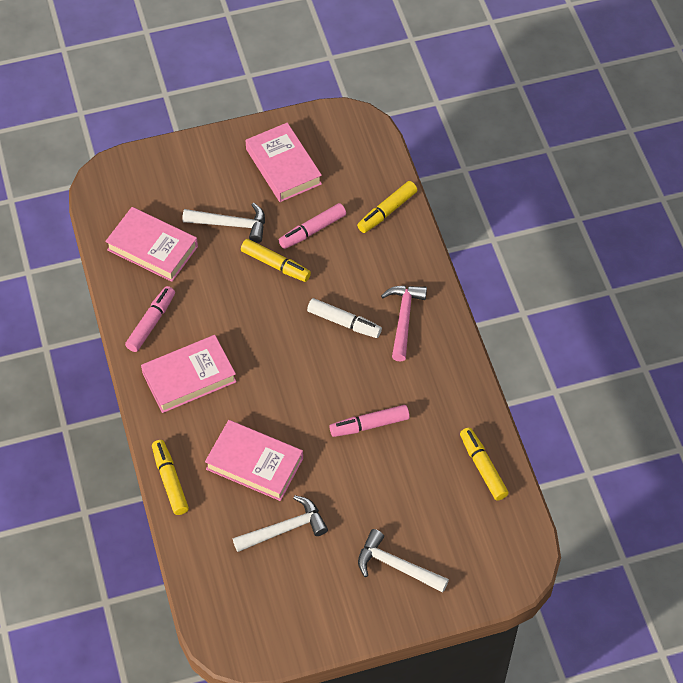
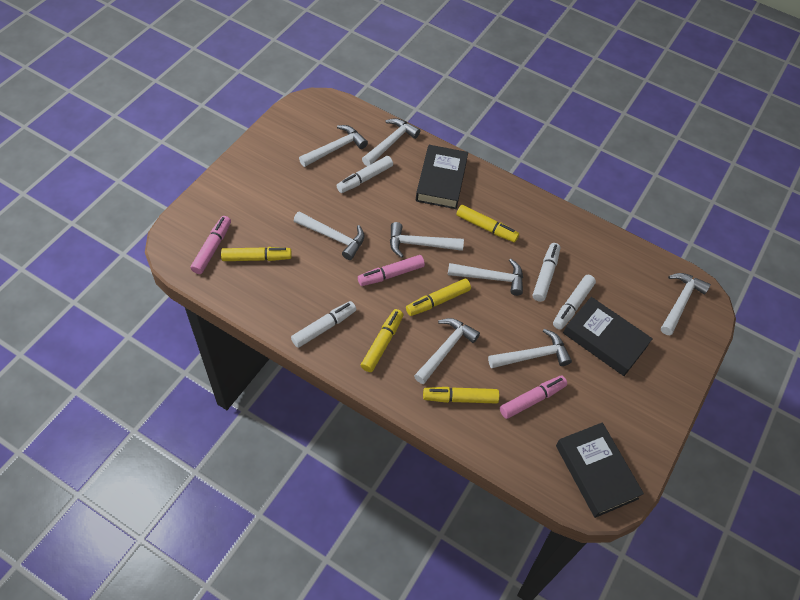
black book: 0 -> 3
pink book: 4 -> 0
pink hammer: 1 -> 0
white hammer: 3 -> 8
white marker: 1 -> 4
yellow marker: 4 -> 5

